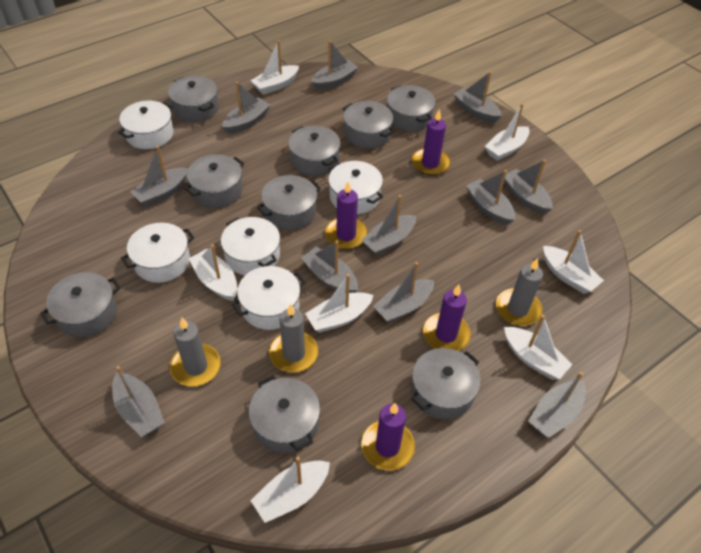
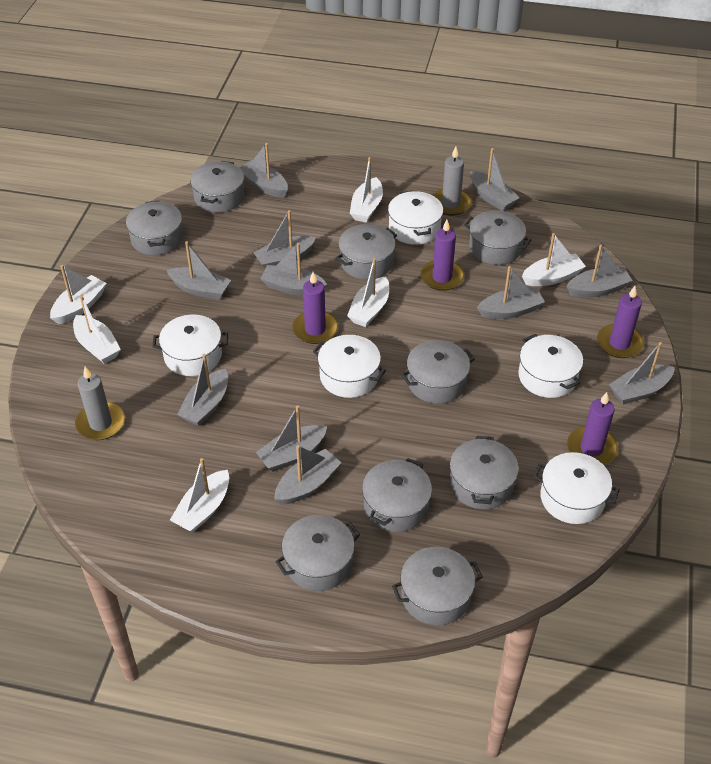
grey candle: 3 -> 2
white boat: 7 -> 6

